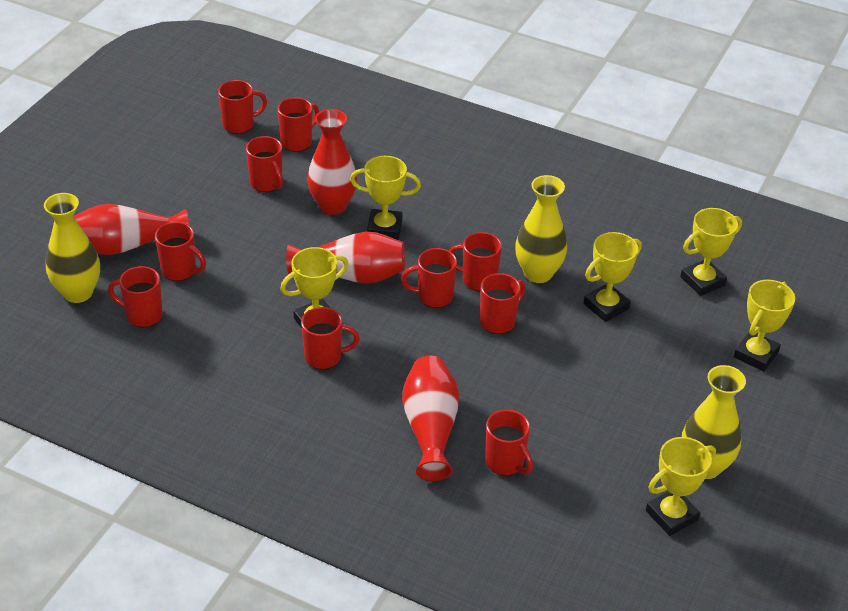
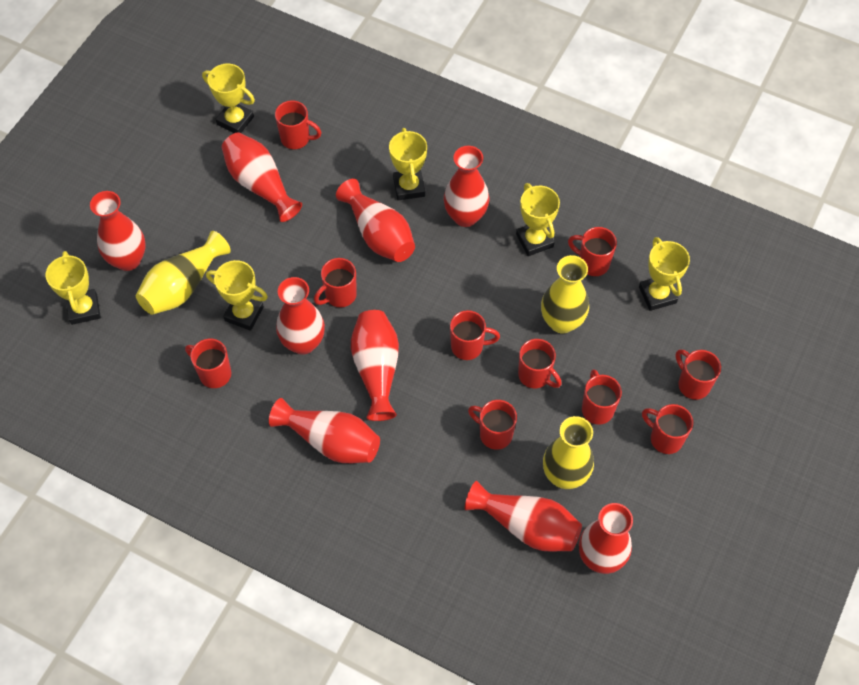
red vase: 4 -> 9

